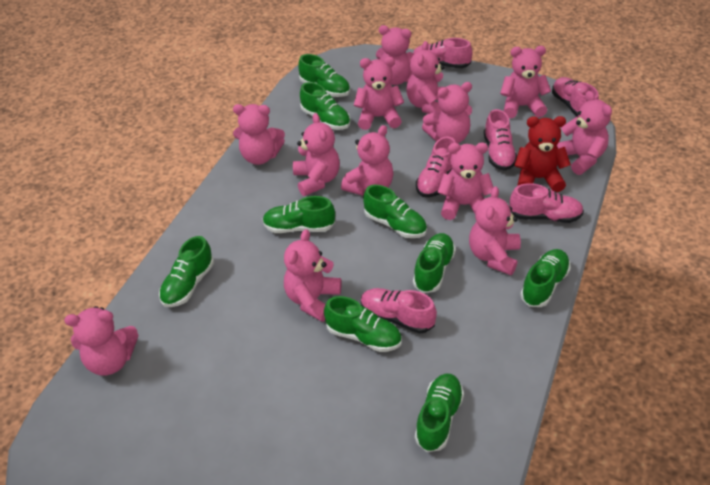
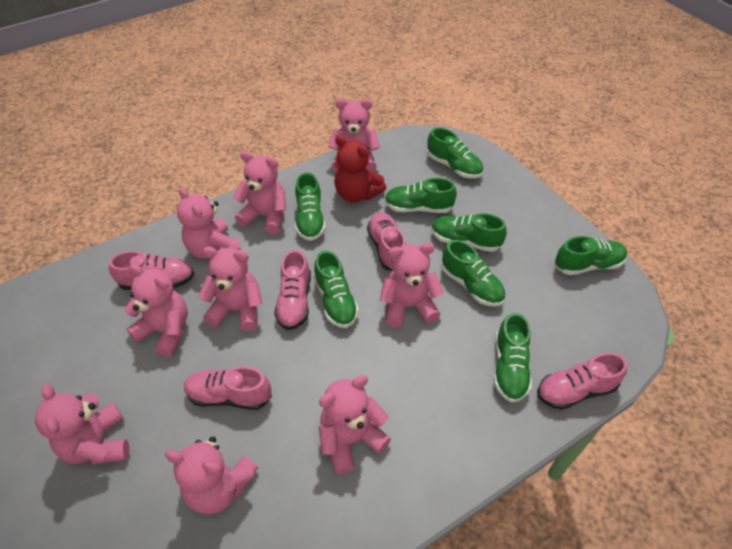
green shoe: 9 -> 8
pink shoe: 6 -> 5
pink teddy bear: 13 -> 9

